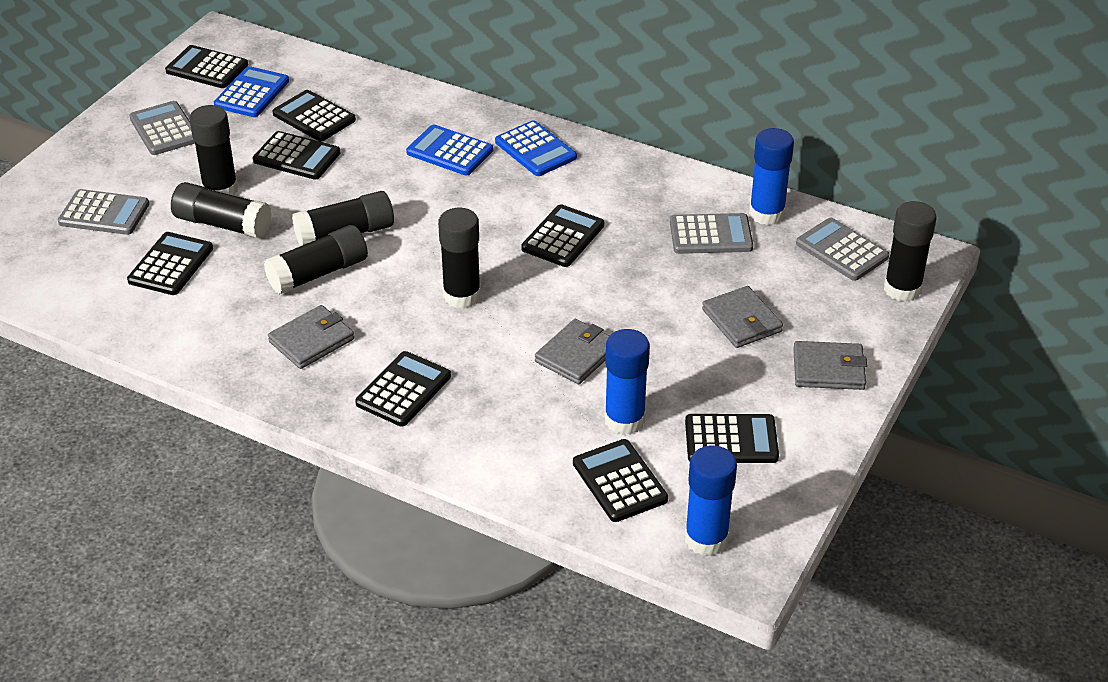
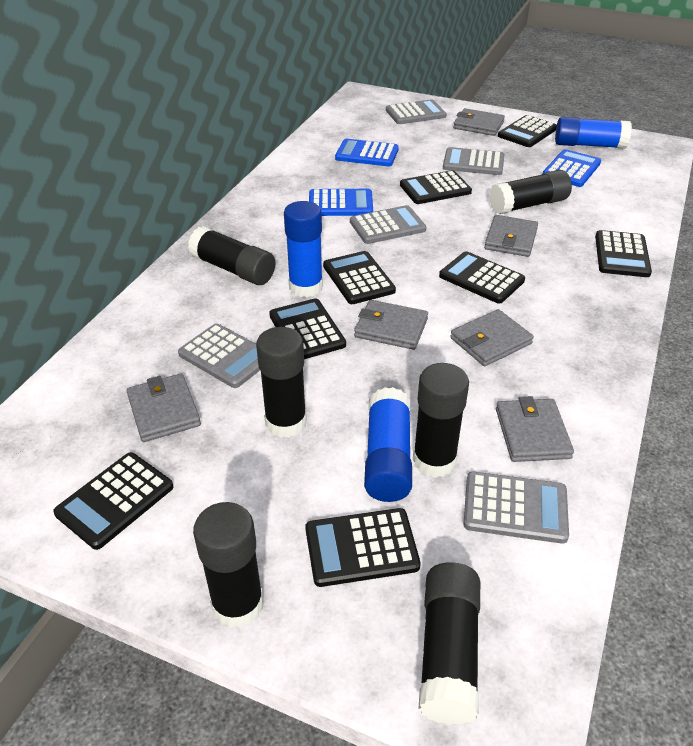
grey calculator: 4 -> 5
grey wallet: 4 -> 6

